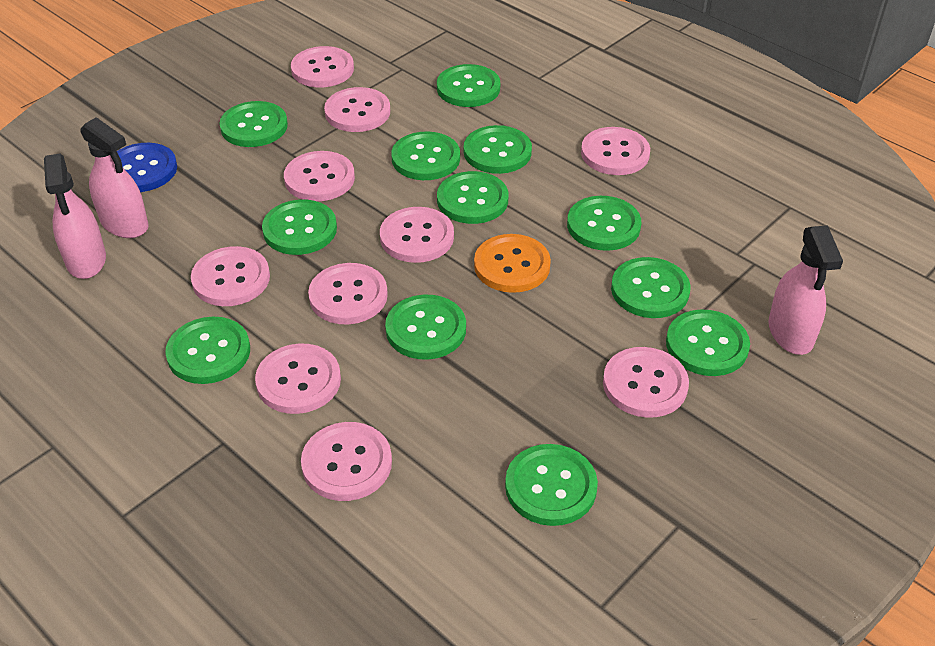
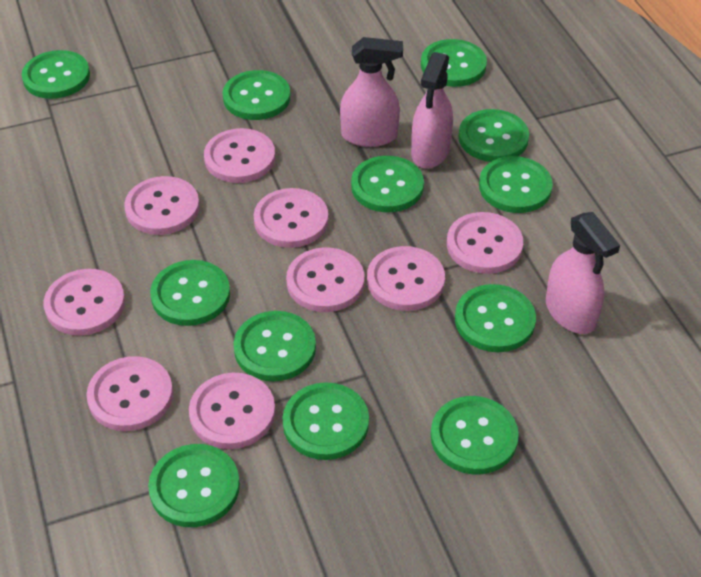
blue button: 1 -> 0
orange button: 1 -> 0
pink button: 10 -> 9

